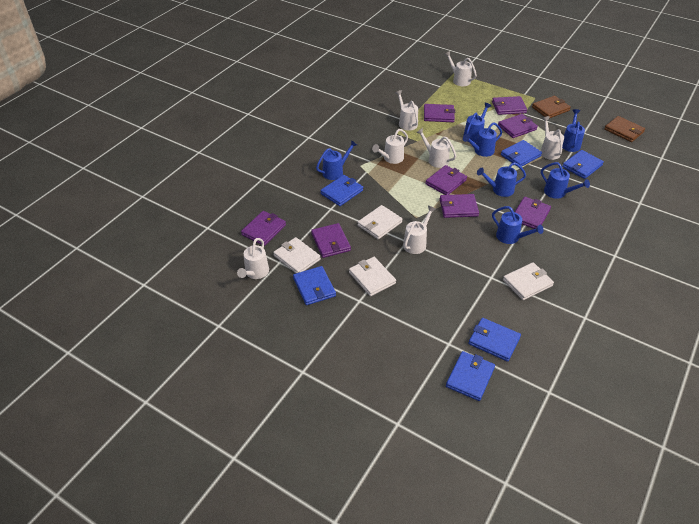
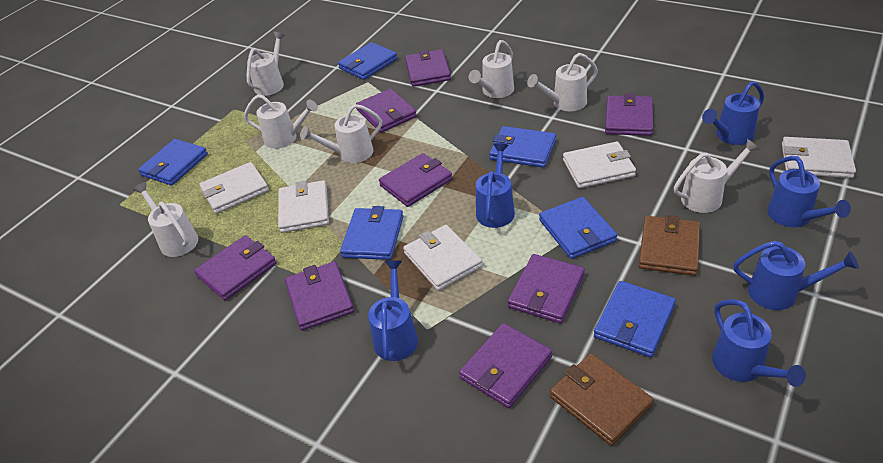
blue watering can: 7 -> 6
white wallet: 4 -> 5

